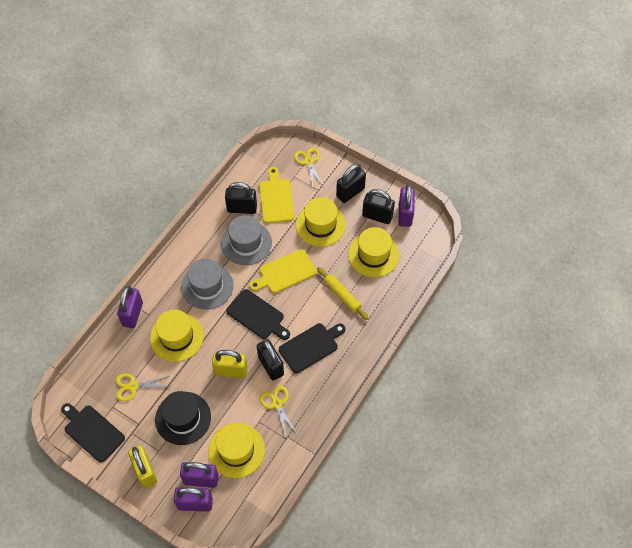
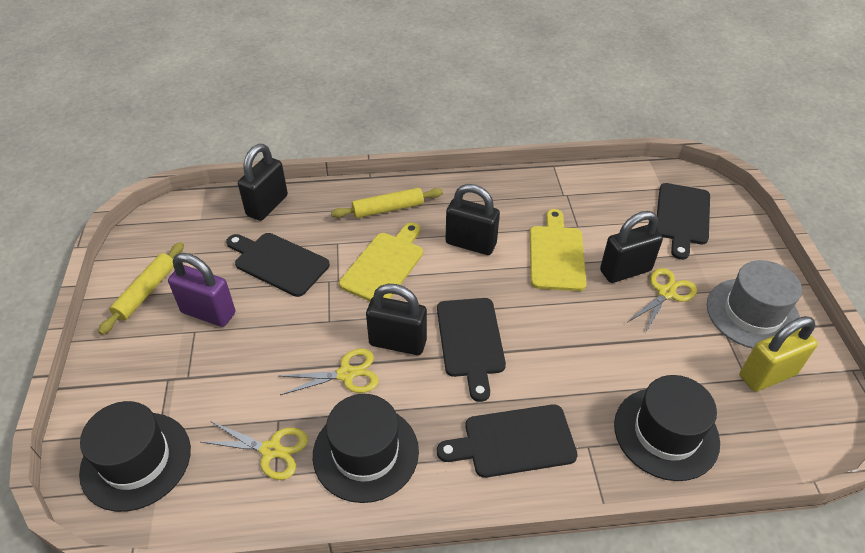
black cutting board: 3 -> 4
black hat: 1 -> 3
grey hat: 2 -> 1
purple padlock: 4 -> 1
yellow hat: 4 -> 0
yellow padlock: 2 -> 1
yellow rolling pin: 1 -> 2

